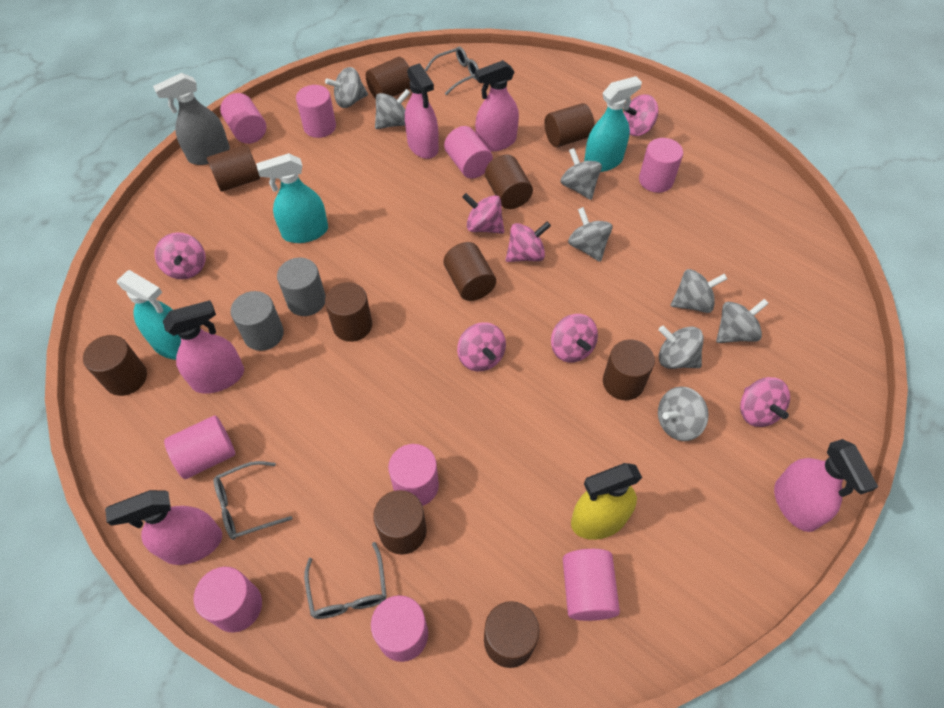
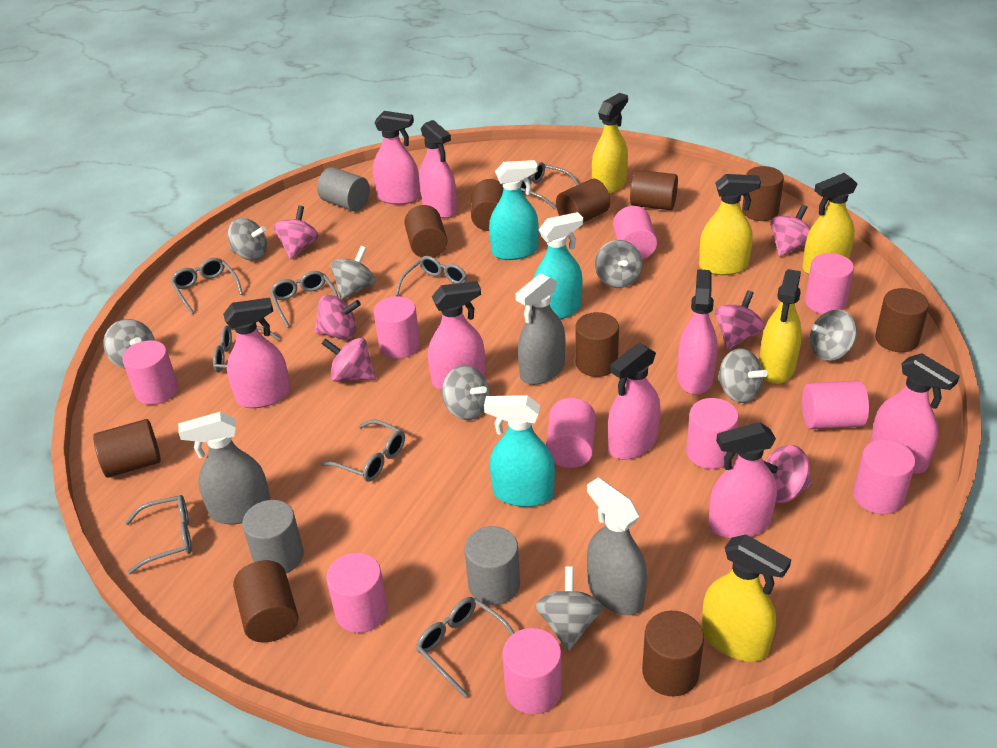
grey cylinder: 2 -> 3
grey glasses: 3 -> 8
grey spray bottle: 1 -> 3
pink cylinder: 9 -> 10
pink spinning top: 7 -> 6
pink spray bottle: 5 -> 8
yellow spray bottle: 1 -> 5

